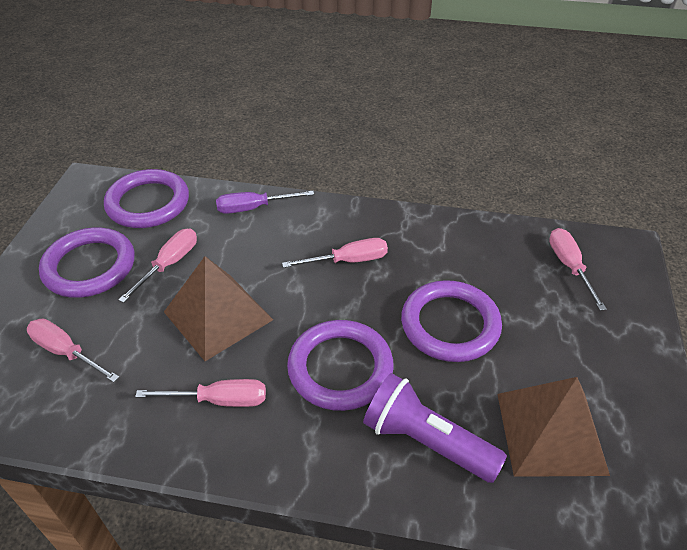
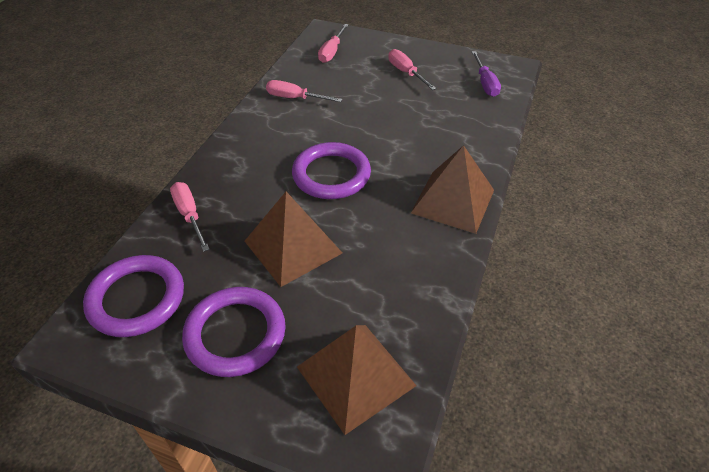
brown pyramid: 2 -> 3
pink screwdriver: 5 -> 4
purple flashlight: 1 -> 0
purple ring: 4 -> 3

